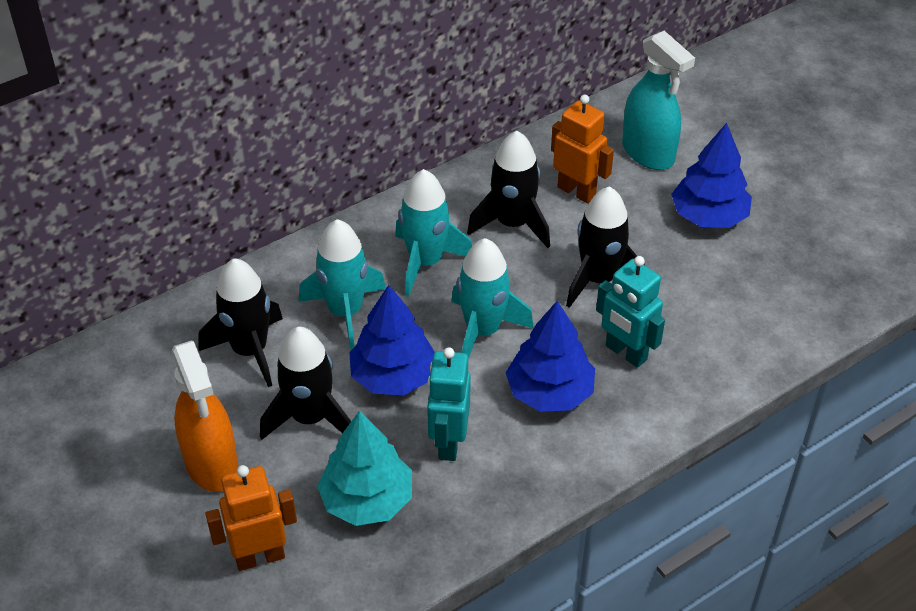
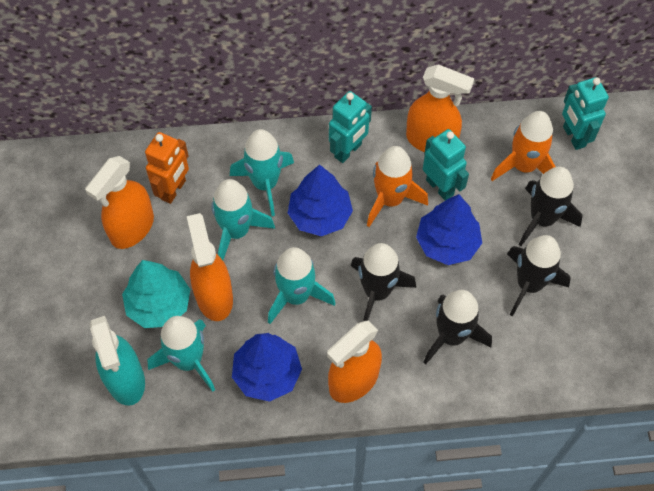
orange robot: 2 -> 1
orange rocket: 0 -> 2
orange spray bottle: 1 -> 4
turquoise robot: 2 -> 3
turquoise rocket: 3 -> 4

